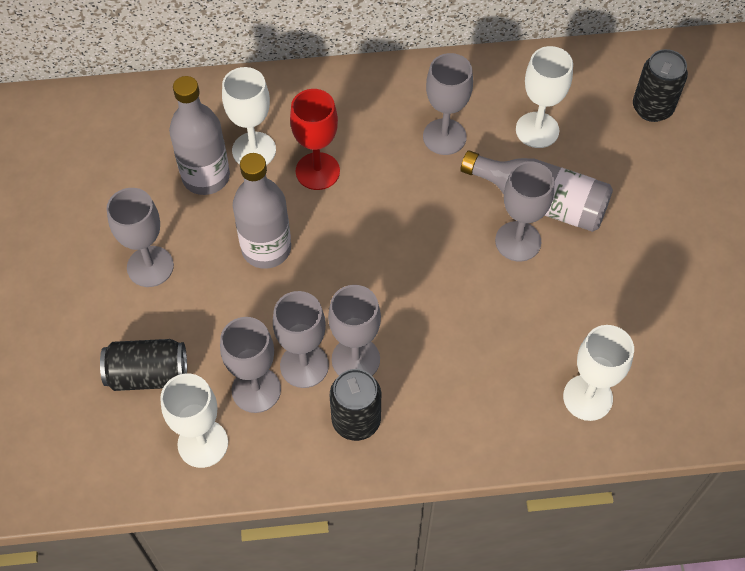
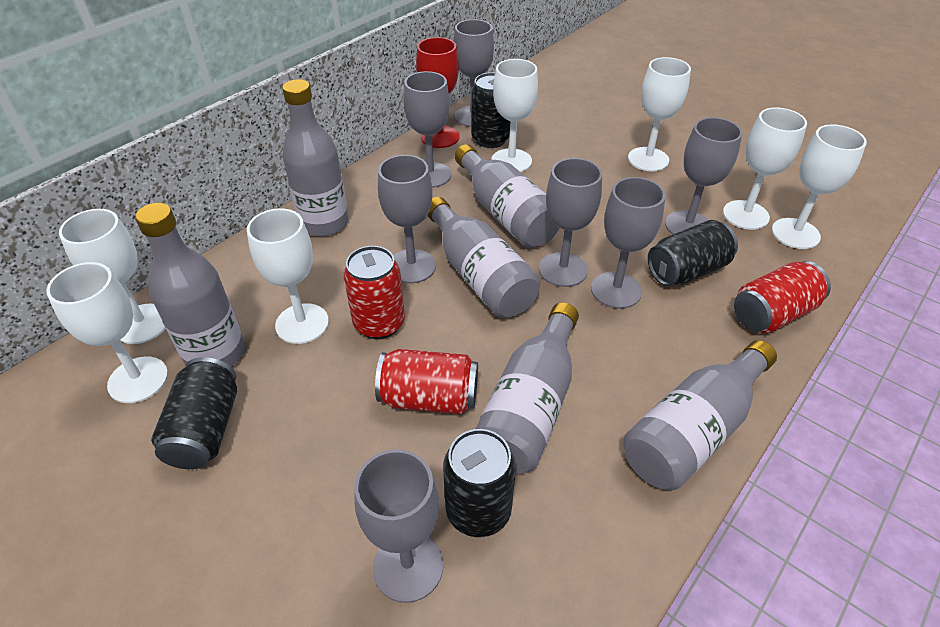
black can: 3 -> 4
grey bottle: 3 -> 6
grey goblet: 6 -> 7
red can: 0 -> 3
white goblet: 4 -> 7

